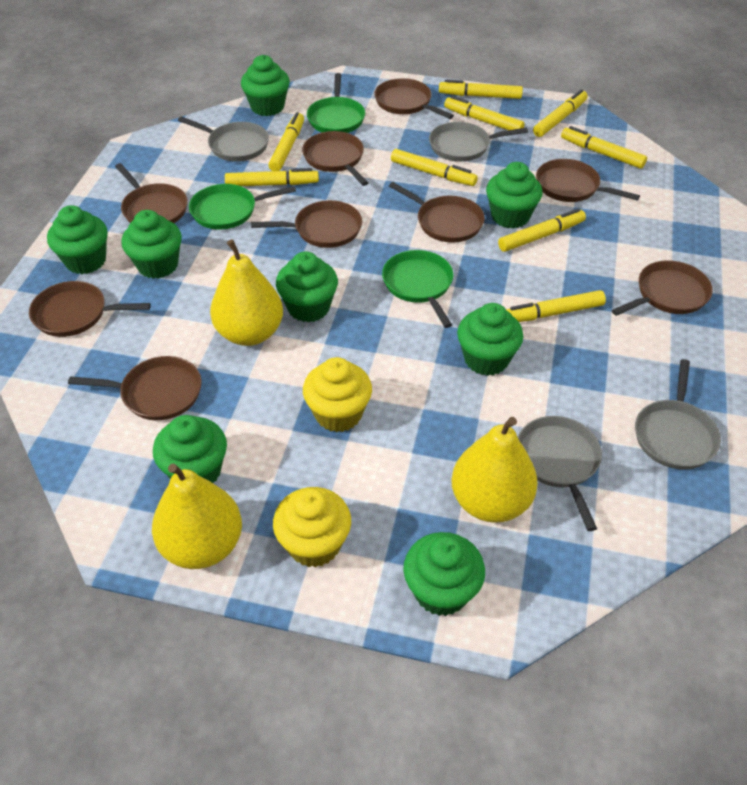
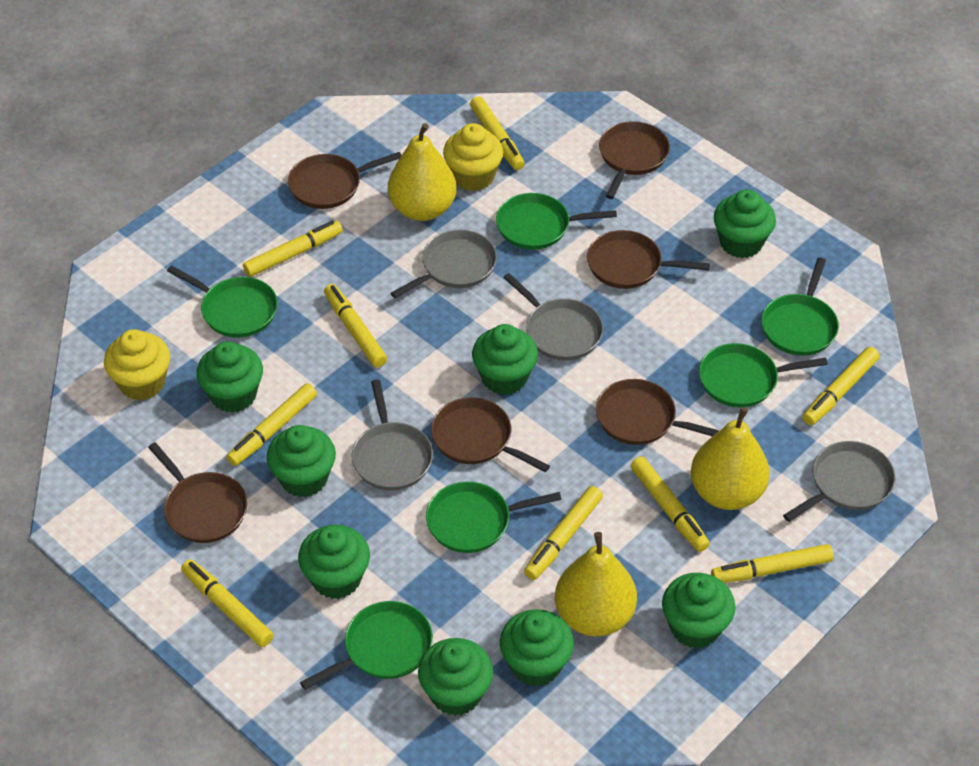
brown pan: 9 -> 6
green pan: 3 -> 6

